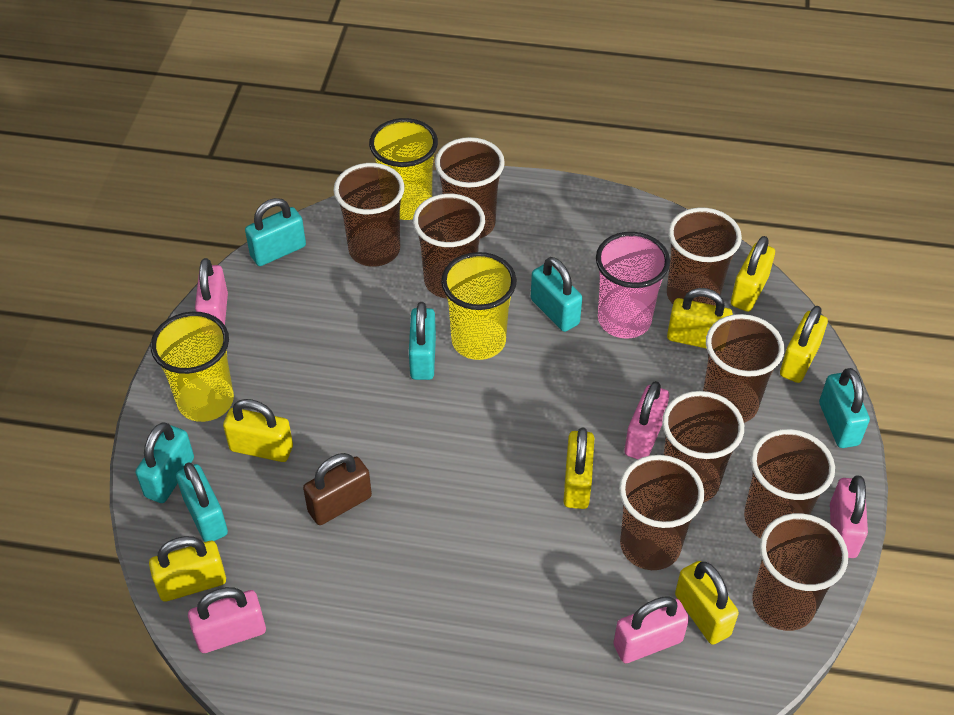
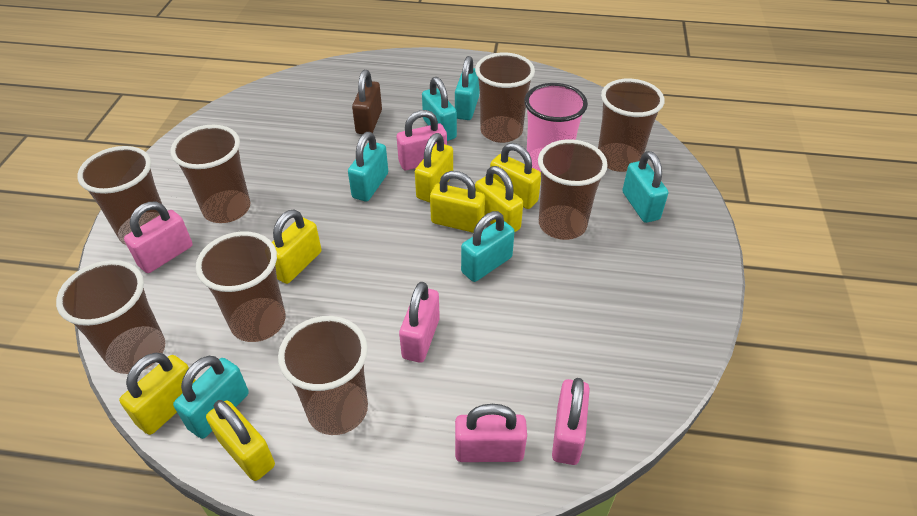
brown cup: 9 -> 8
yellow cup: 3 -> 0

